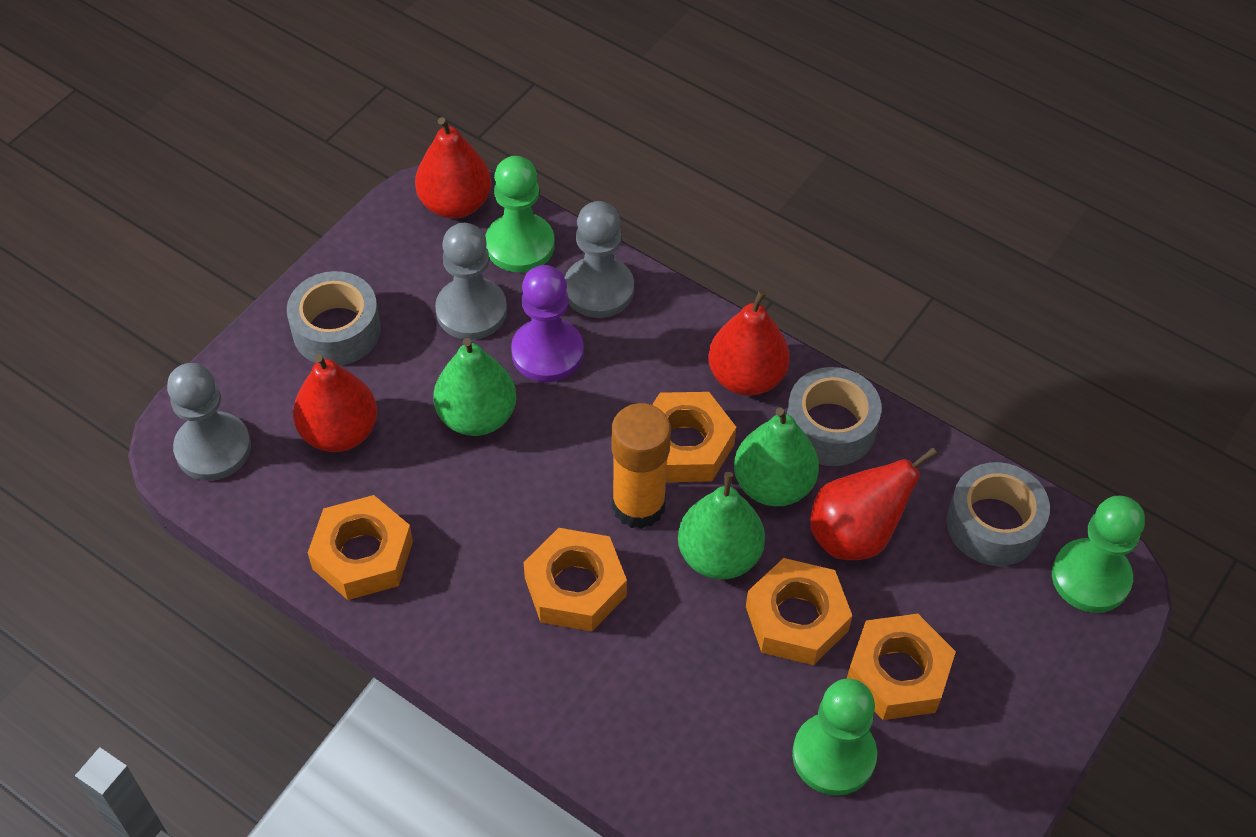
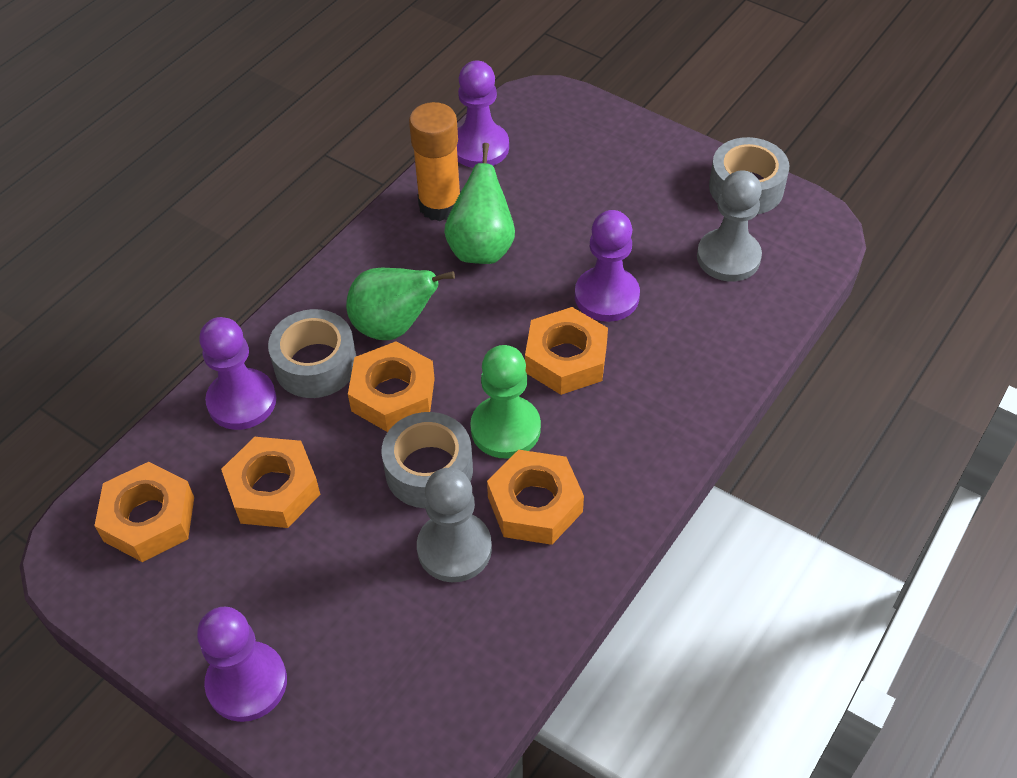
green pawn: 3 -> 1
green pear: 3 -> 2
grey pawn: 3 -> 2
purple pawn: 1 -> 4
red pear: 4 -> 0

